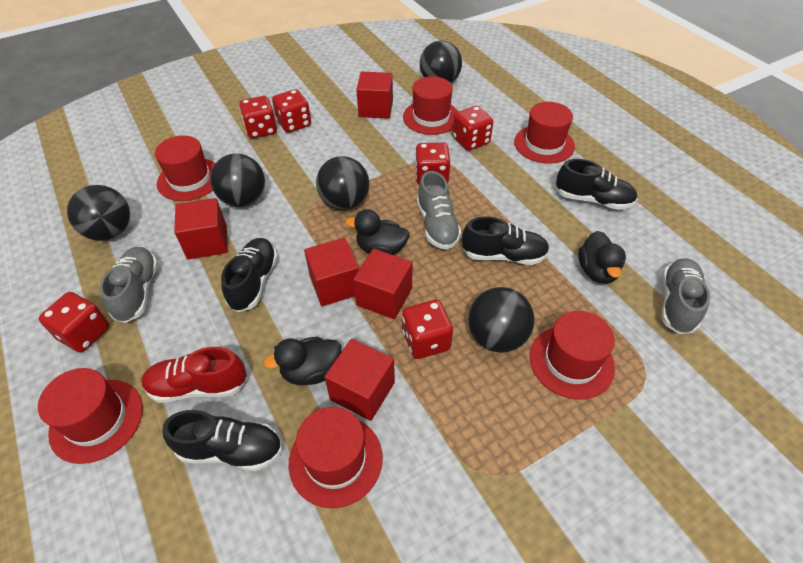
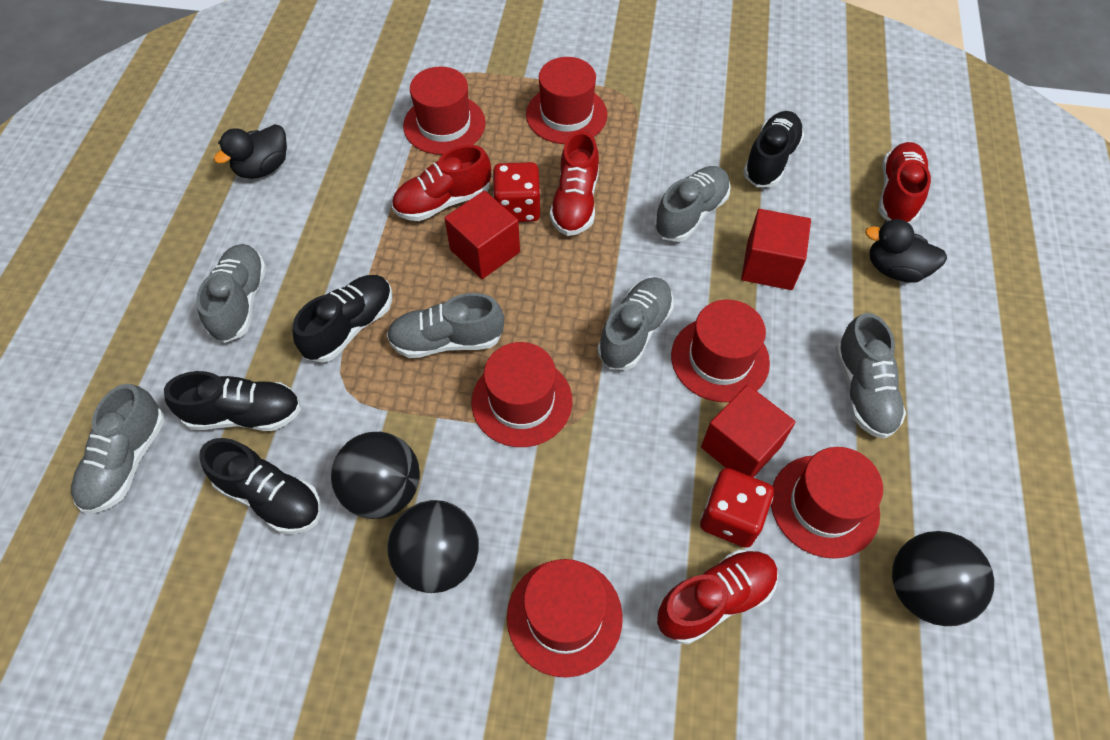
black ball: 5 -> 3
black duck: 3 -> 2
grey shoe: 3 -> 6
red cube: 5 -> 3
red dice: 6 -> 2
red shoe: 1 -> 4

